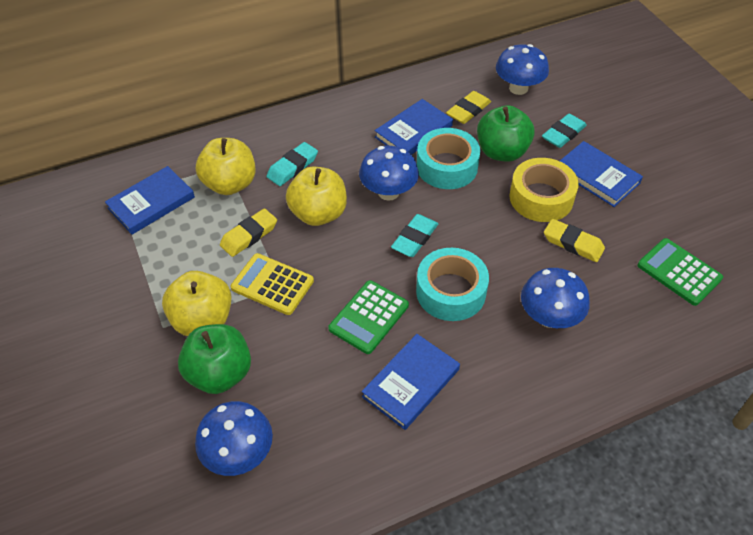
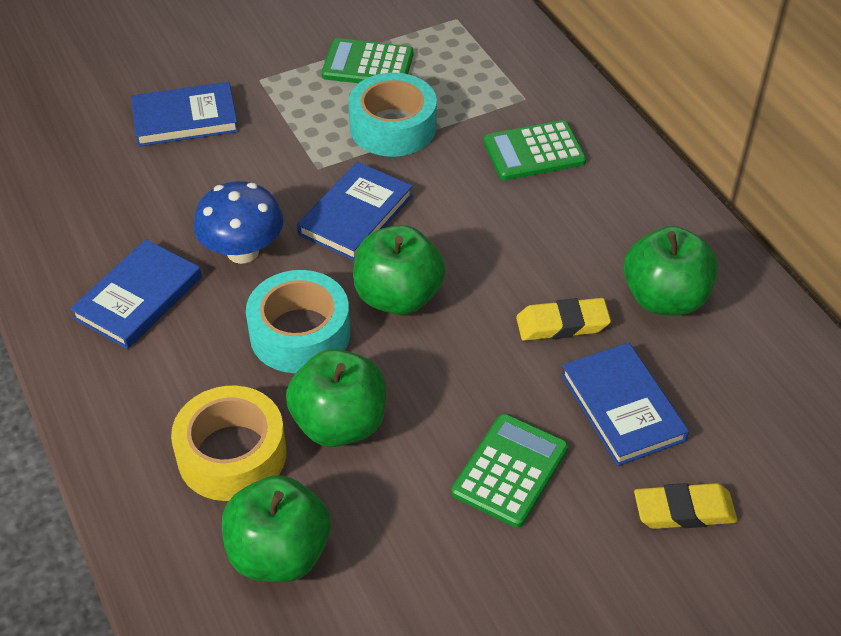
blue mushroom: 4 -> 1
green apple: 2 -> 4
green calculator: 2 -> 3
turquoise eraser: 3 -> 0
yellow apple: 3 -> 0
yellow calculator: 1 -> 0
yellow eraser: 3 -> 2

